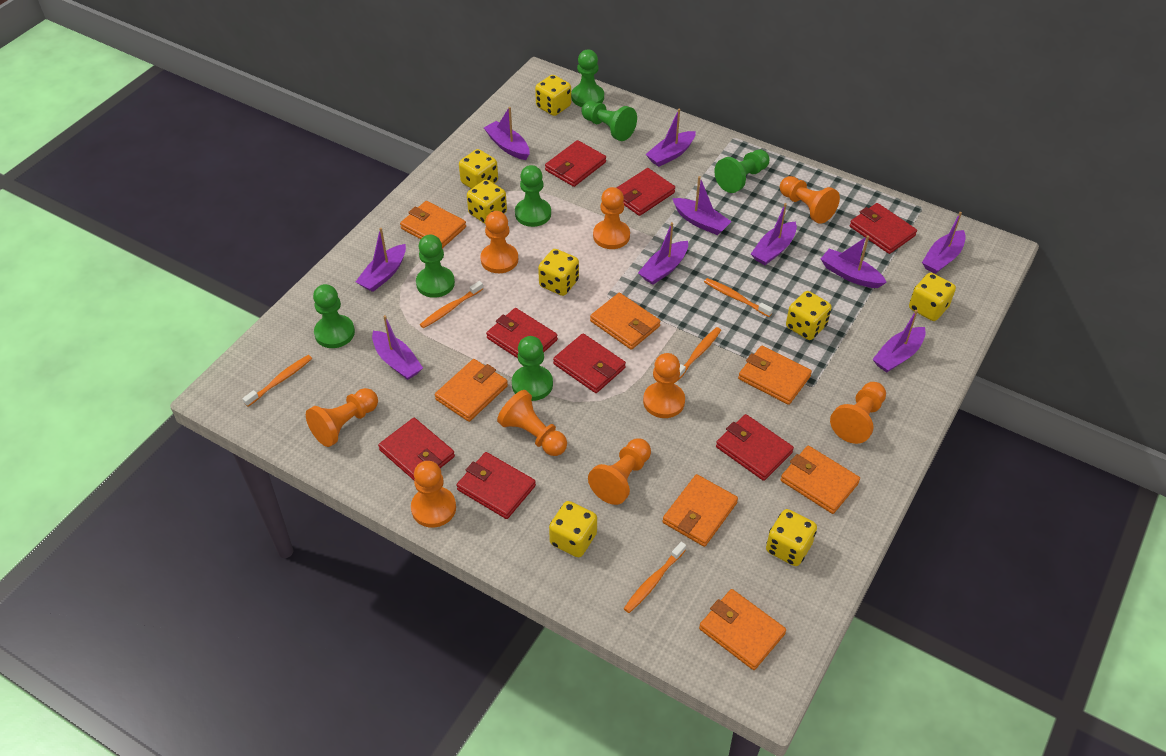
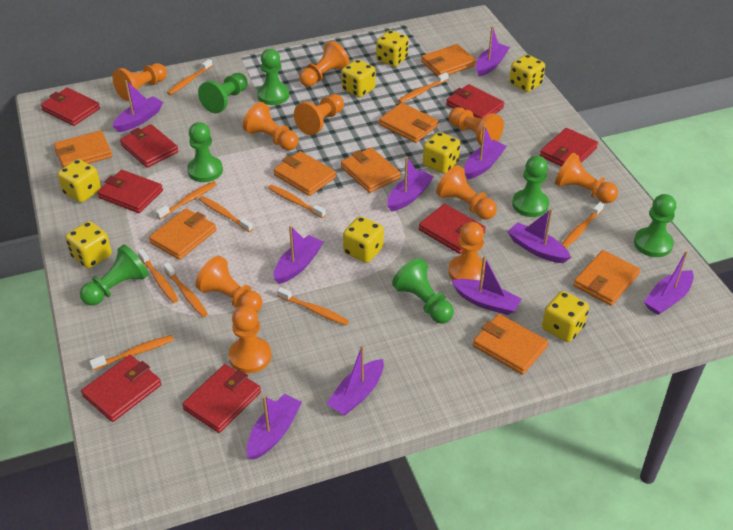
orange pawn: 9 -> 10
orange toothbrush: 5 -> 10
orange wallet: 7 -> 8

